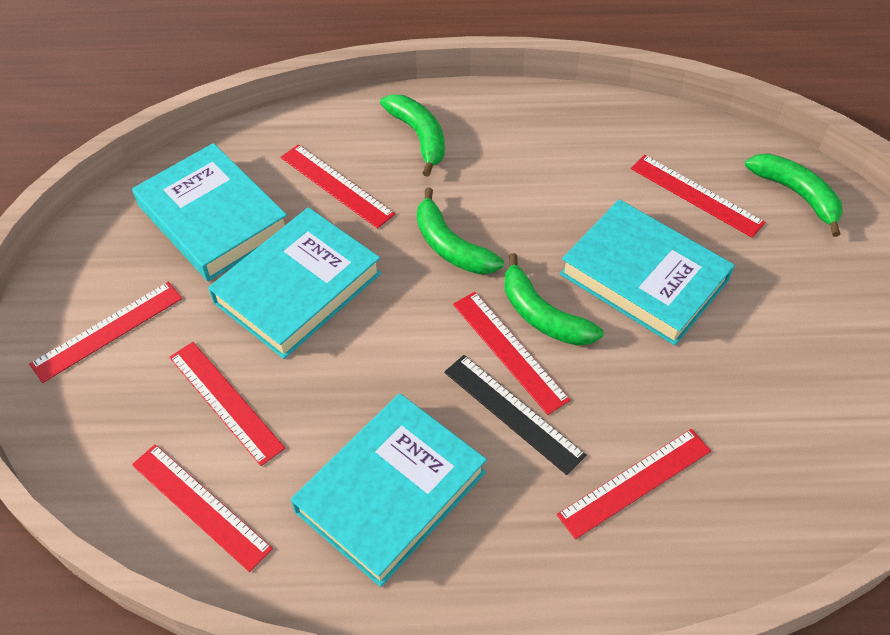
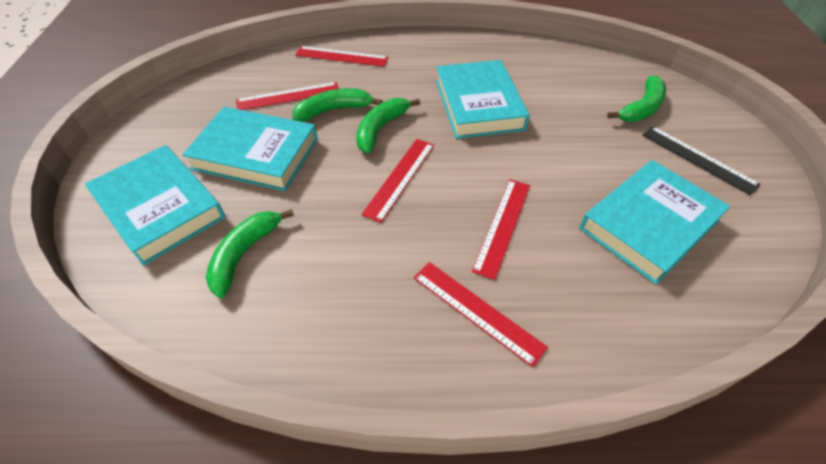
red ruler: 7 -> 5

